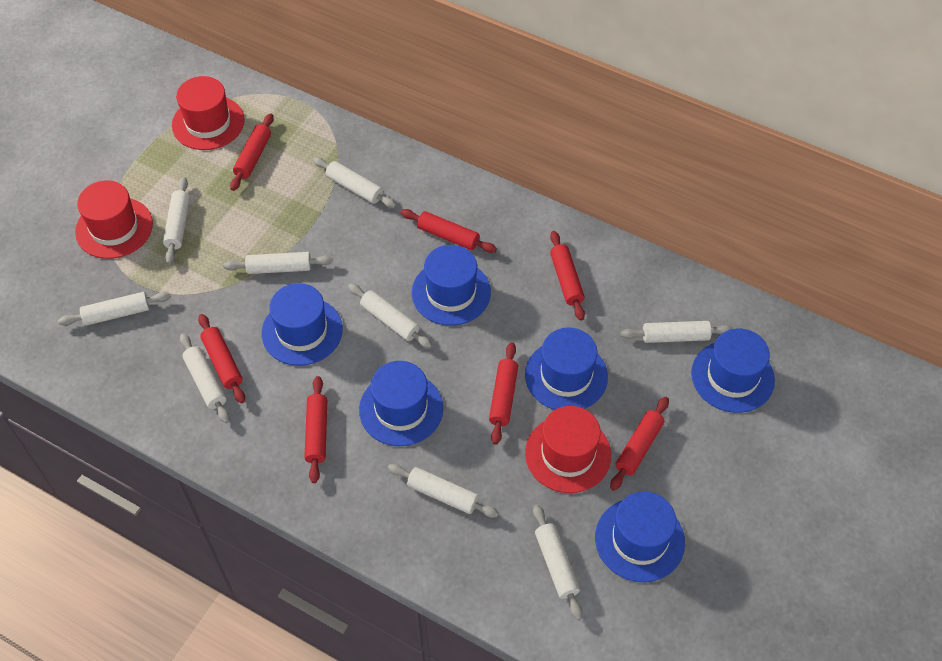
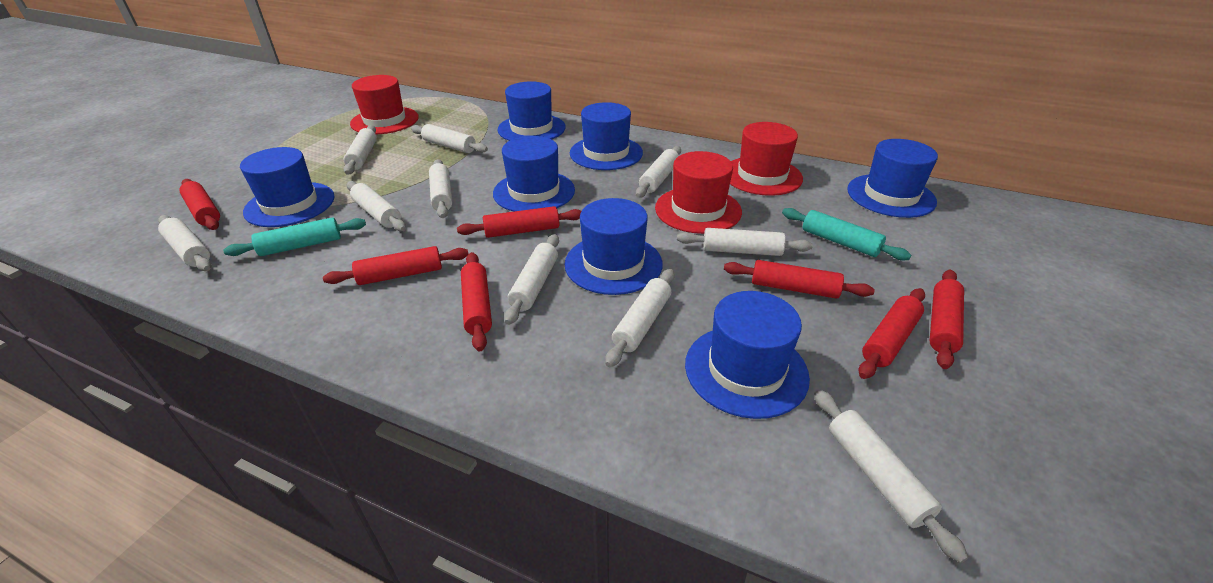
blue hat: 6 -> 7
turquoise rolling pin: 0 -> 2
white rolling pin: 9 -> 10

